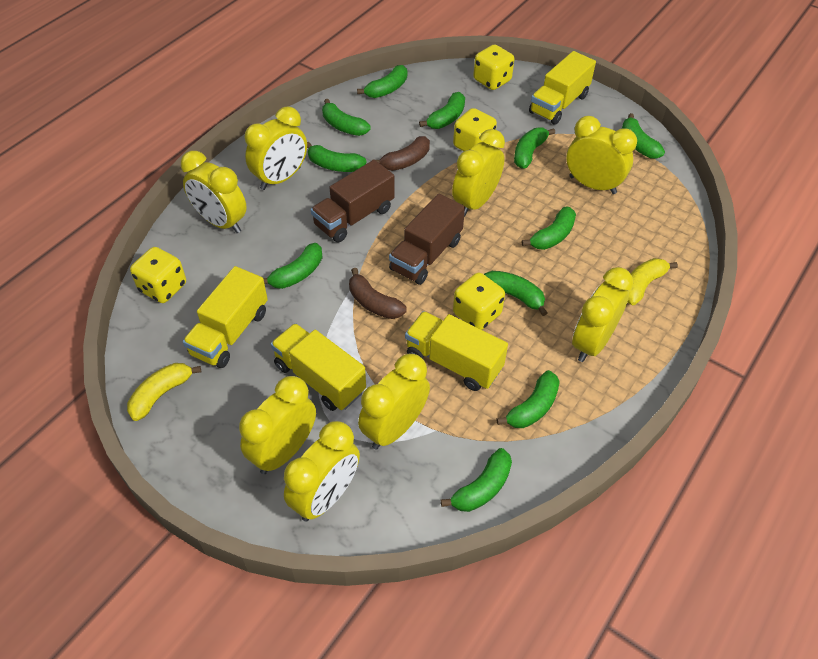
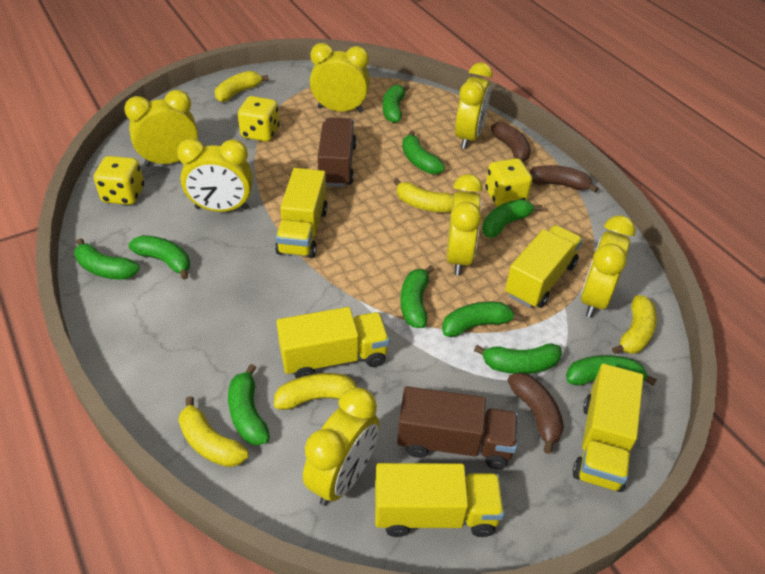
brown banana: 2 -> 3
green banana: 11 -> 10
yellow banana: 2 -> 5
yellow clock: 8 -> 7
yellow dice: 4 -> 3
yellow truck: 4 -> 5

